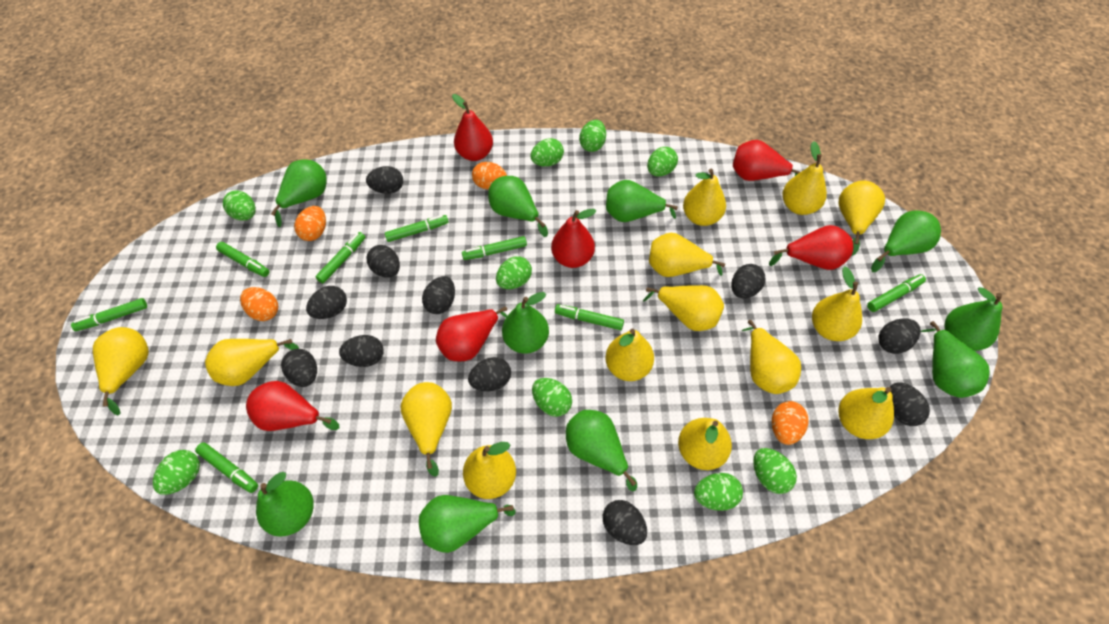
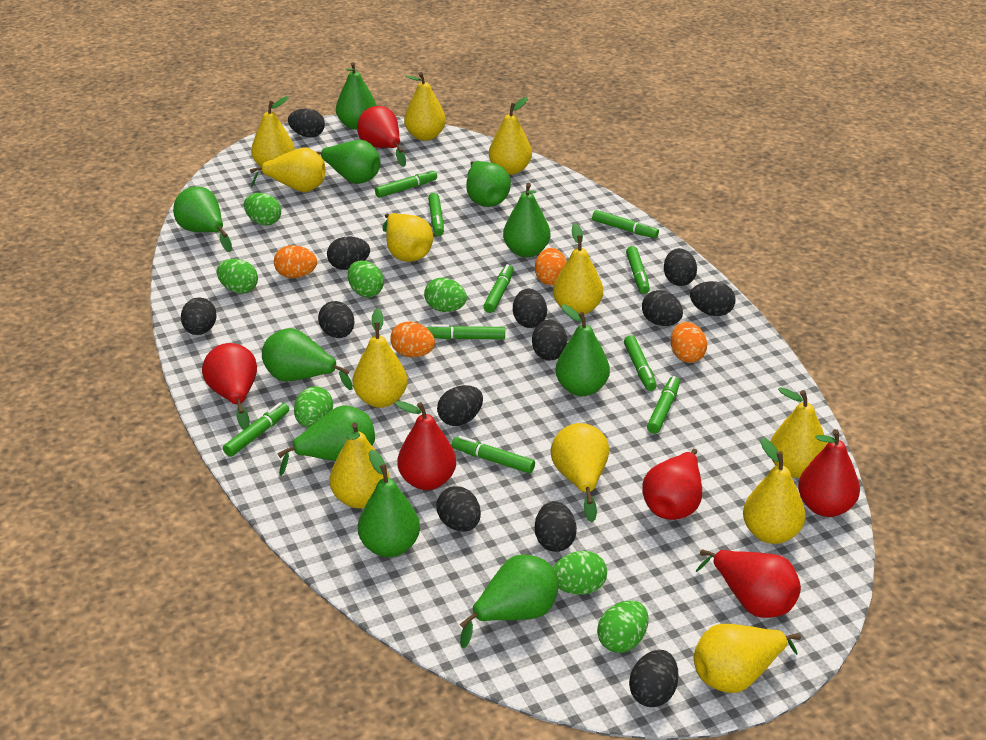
black egg: 11 -> 13
green egg: 9 -> 7
green marker: 8 -> 10
yellow pear: 14 -> 12

